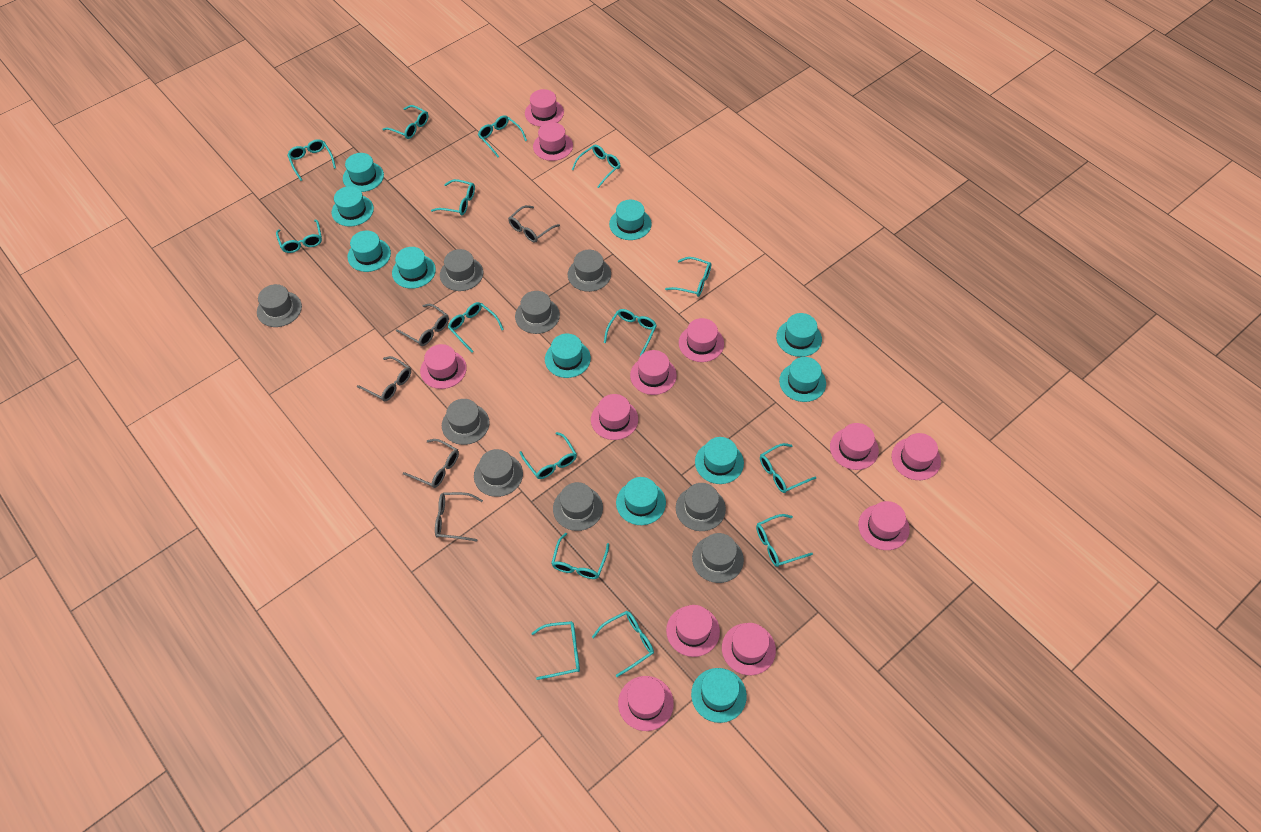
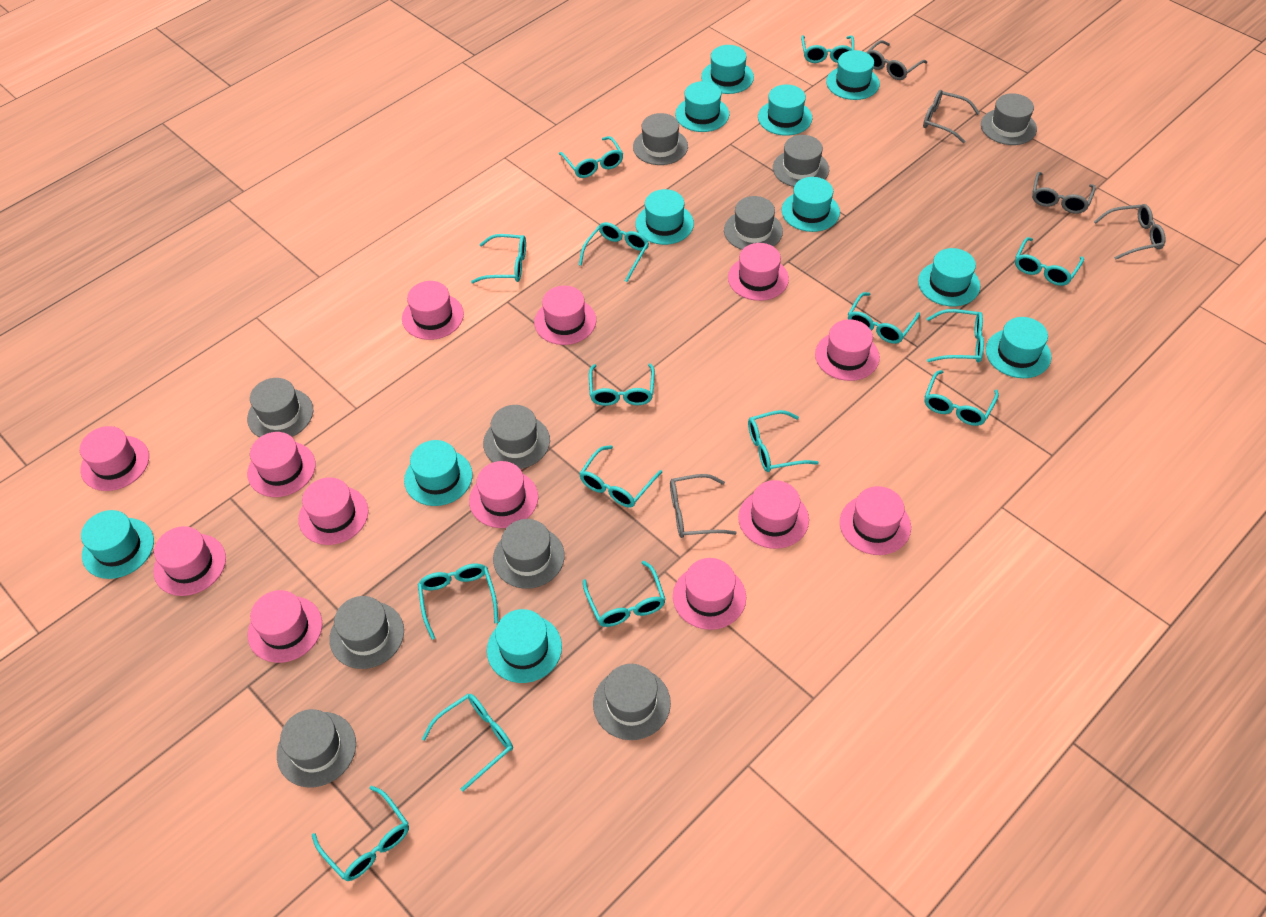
grey hat: 9 -> 10
pink hat: 12 -> 13

